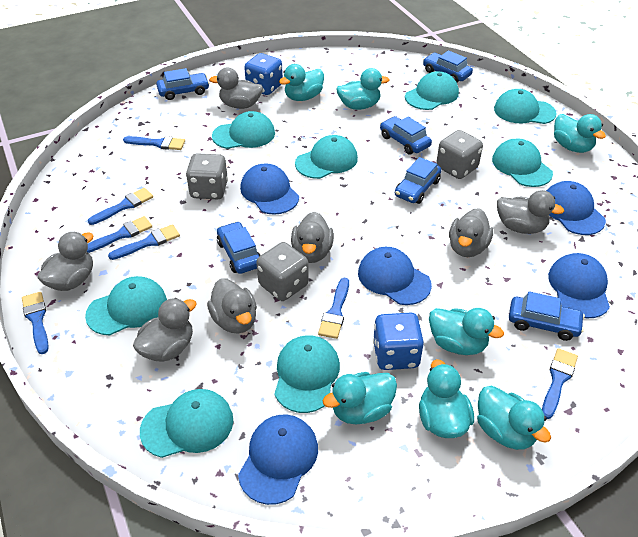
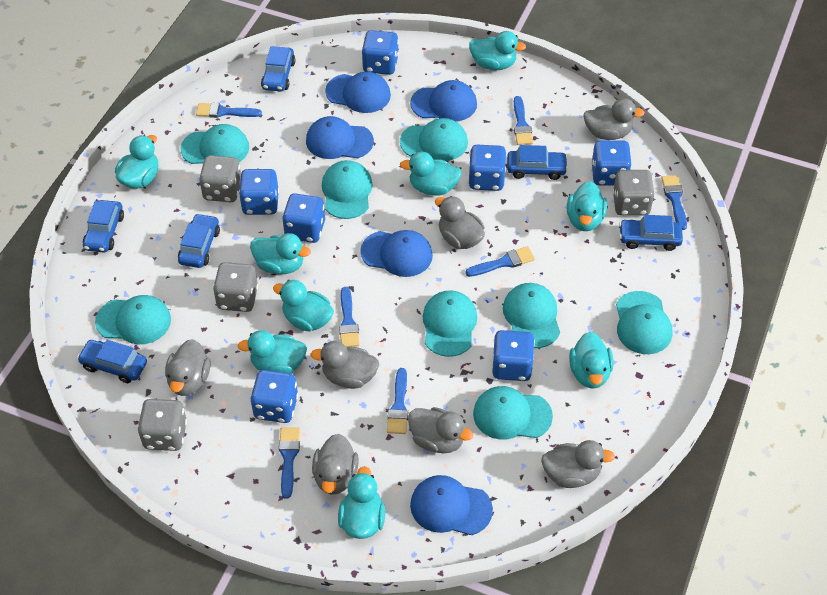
blue dice: 2 -> 7
grey dice: 3 -> 4
turquoise duck: 7 -> 9

